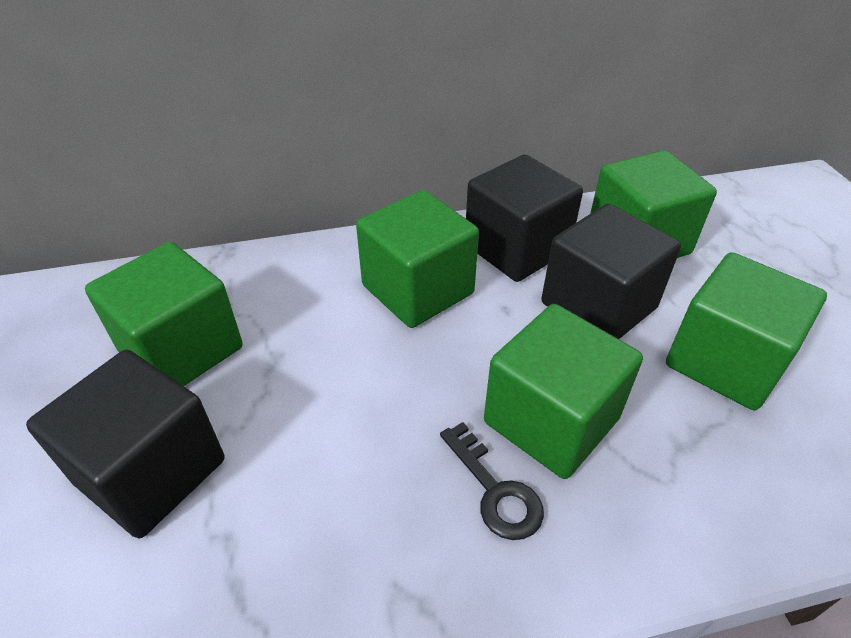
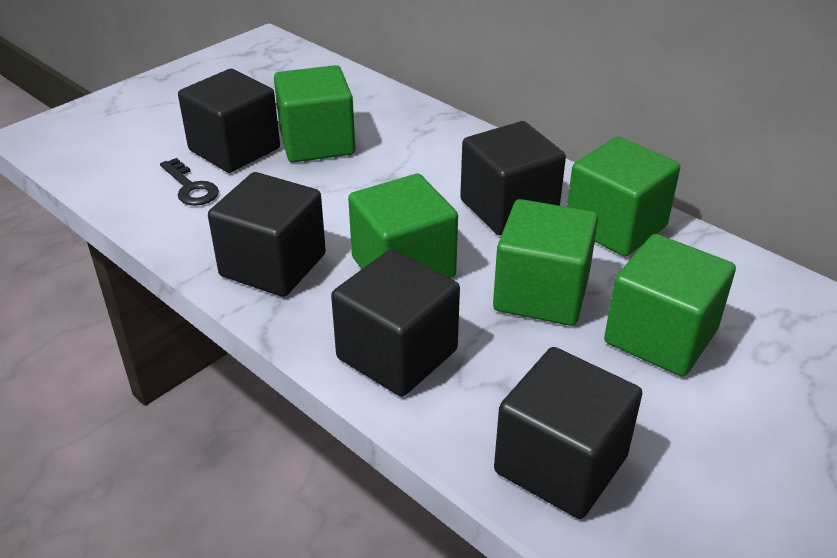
black cube: 3 -> 5

